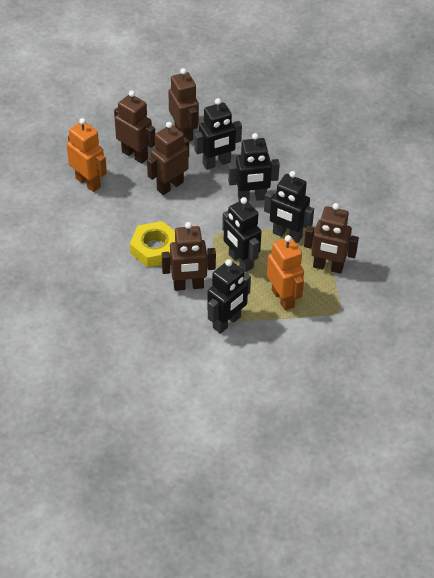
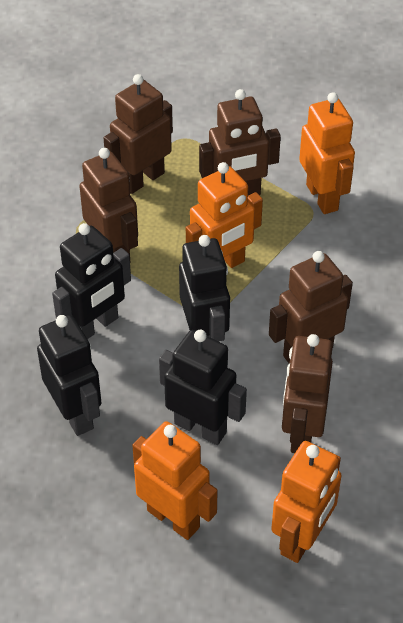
black robot: 5 -> 4
orange robot: 2 -> 4
yellow nut: 1 -> 0

